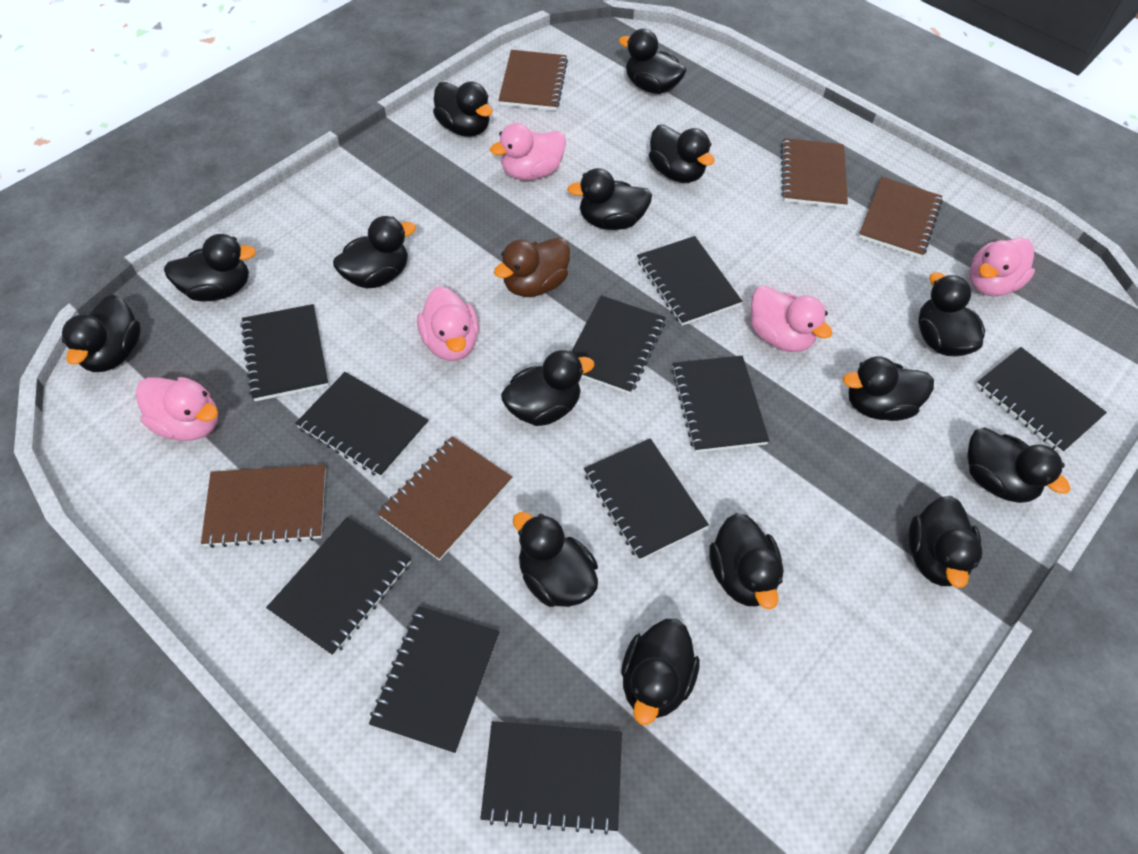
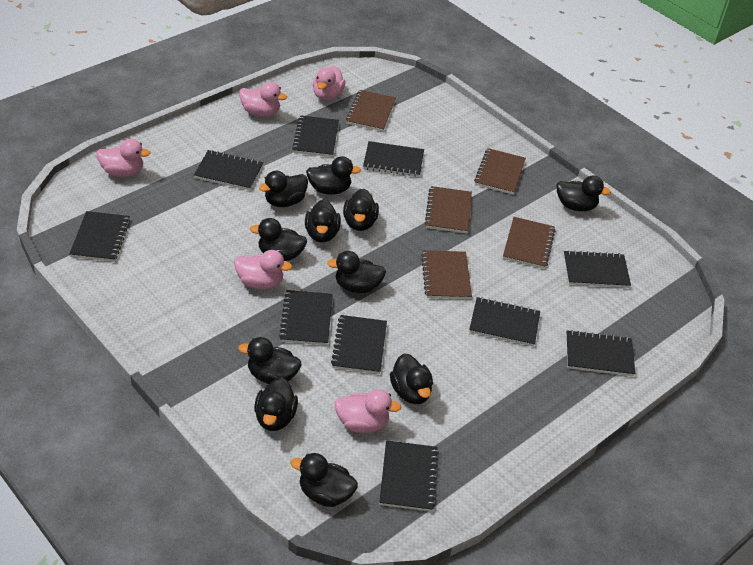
black duck: 15 -> 11
brown duck: 1 -> 0

